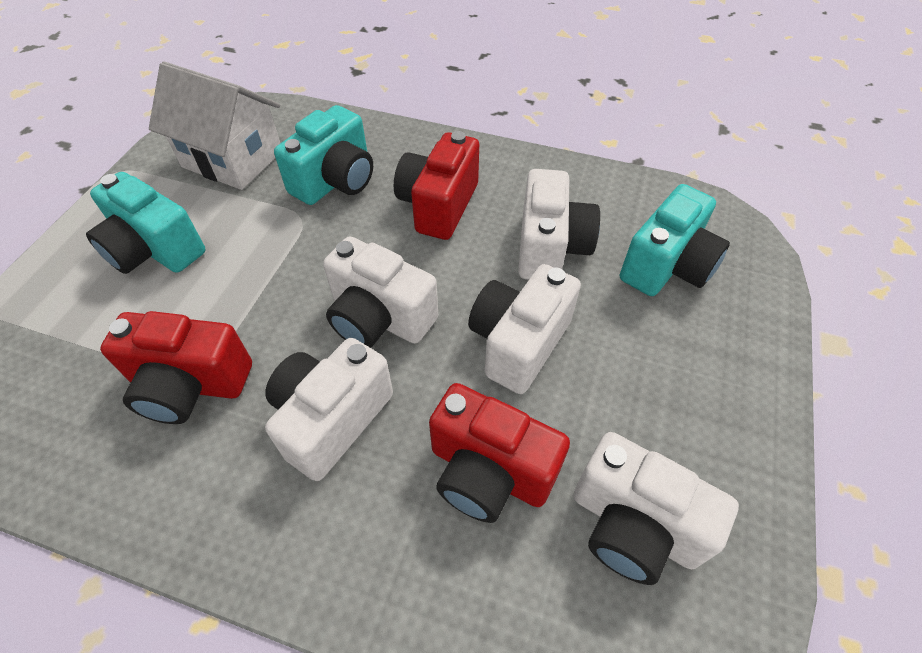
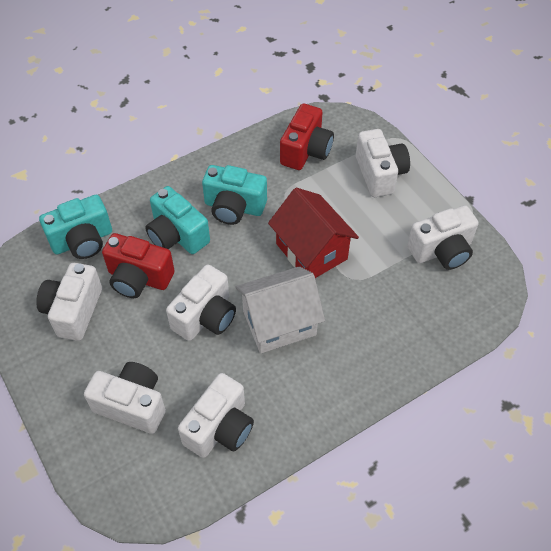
red camera: 3 -> 2
red house: 0 -> 1
white camera: 5 -> 6

